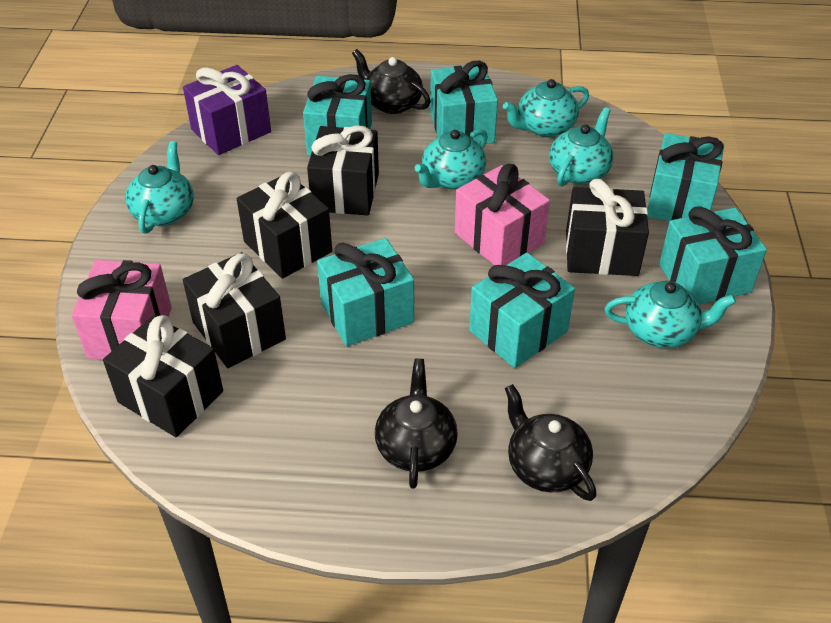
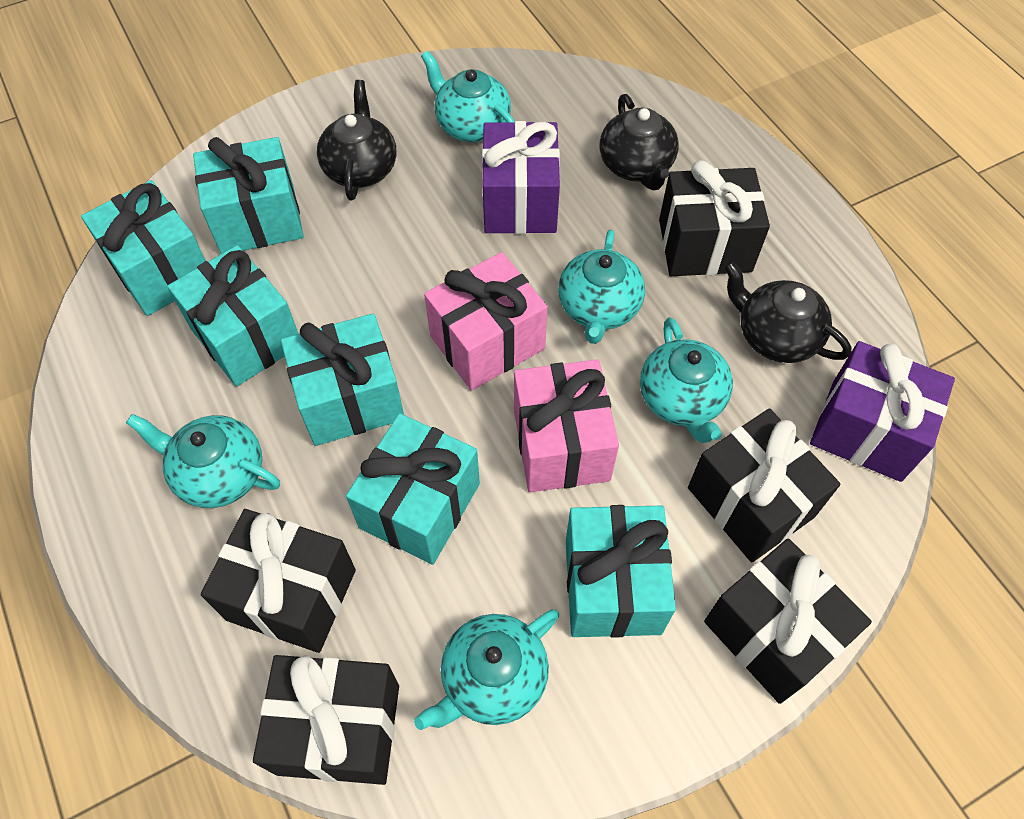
purple gift: 1 -> 2

